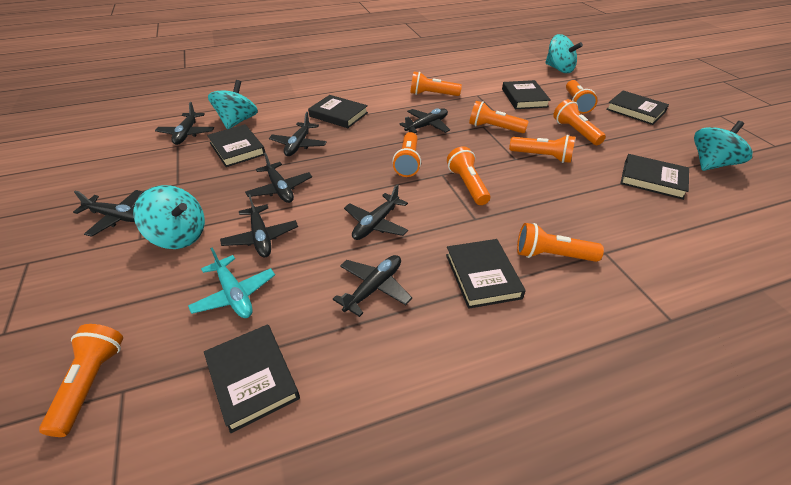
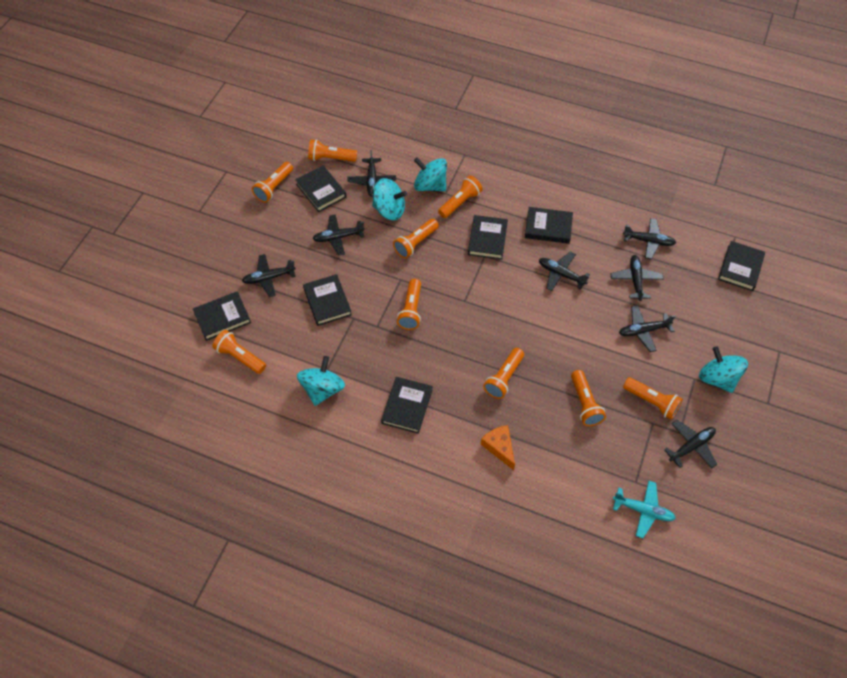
orange cheese: 0 -> 1

